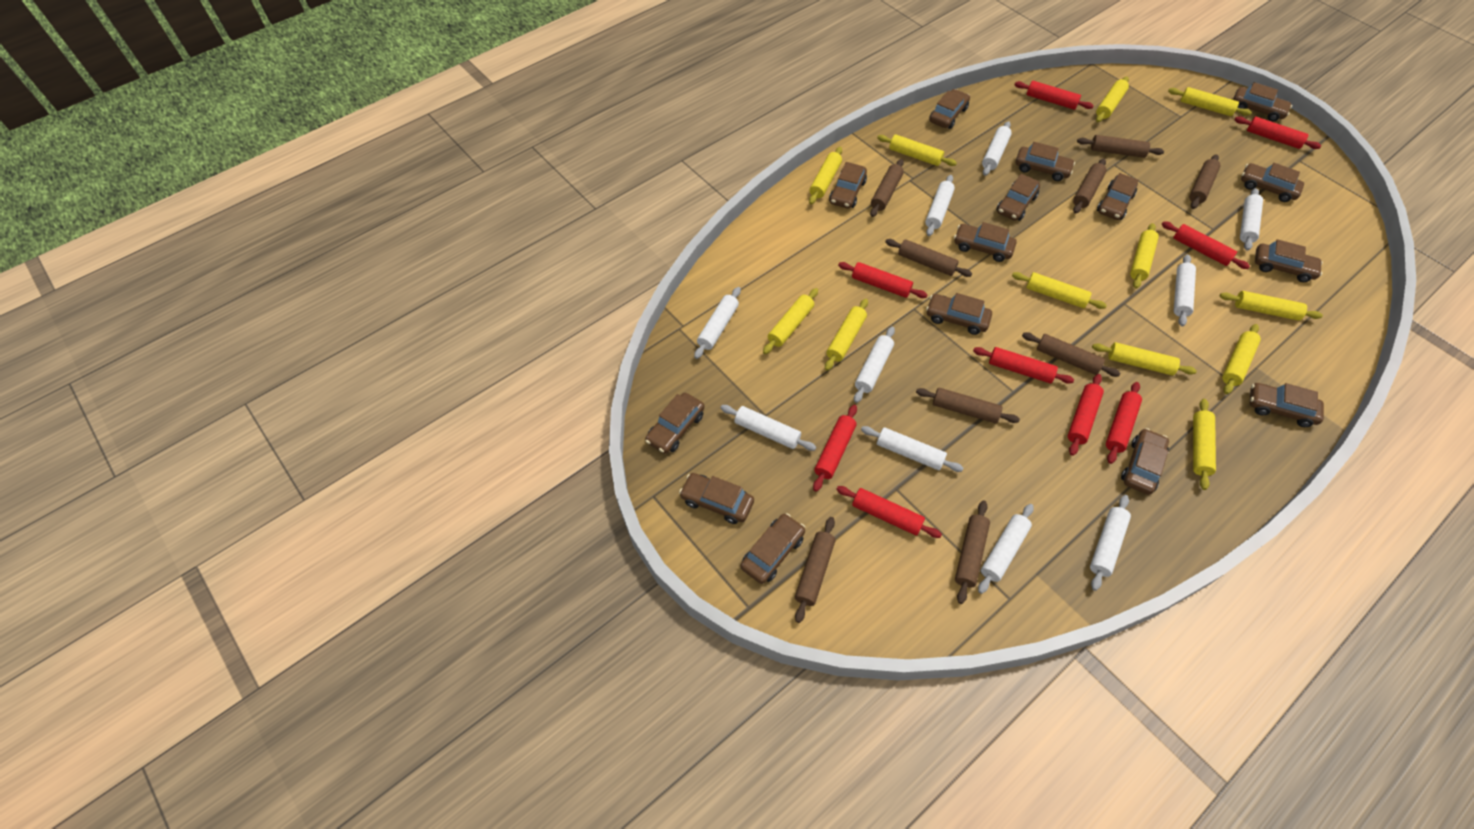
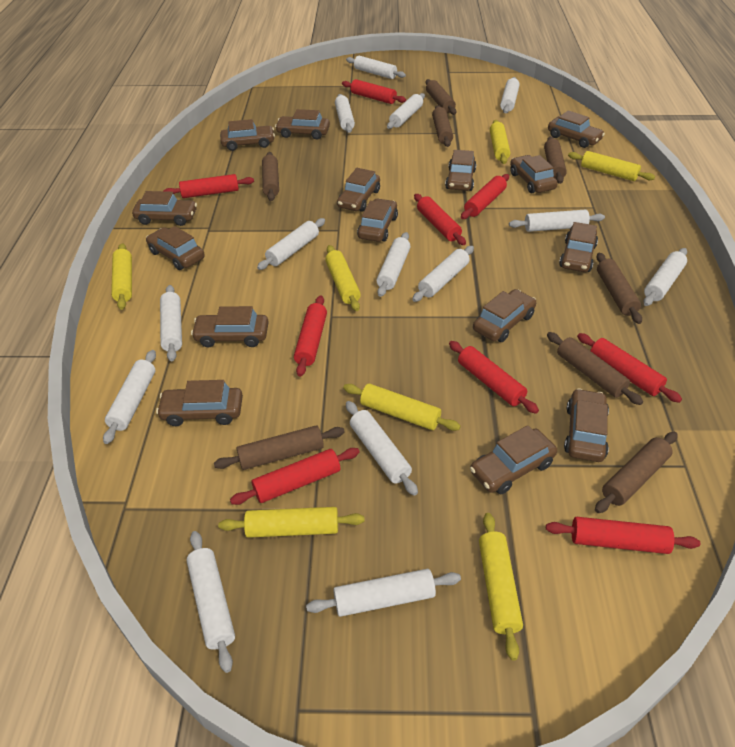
brown rolling pin: 9 -> 8
white rolling pin: 10 -> 14
yellow rolling pin: 12 -> 7

